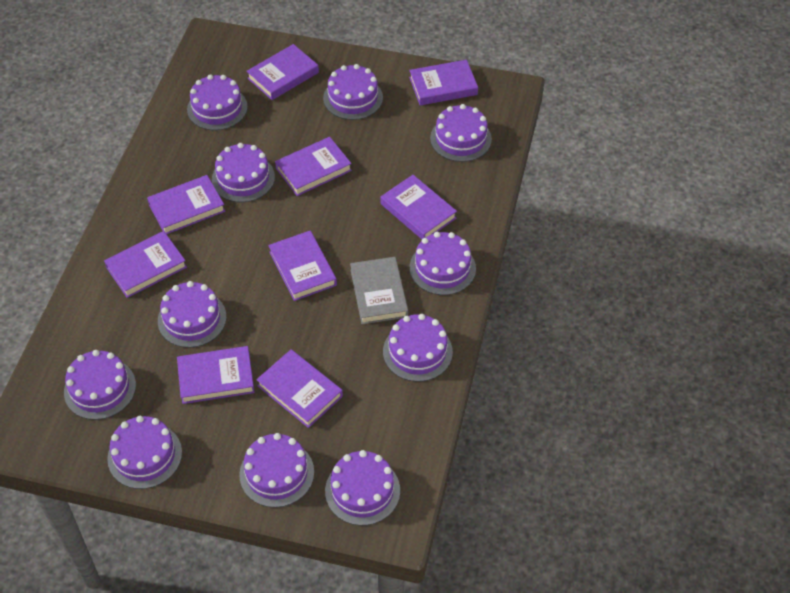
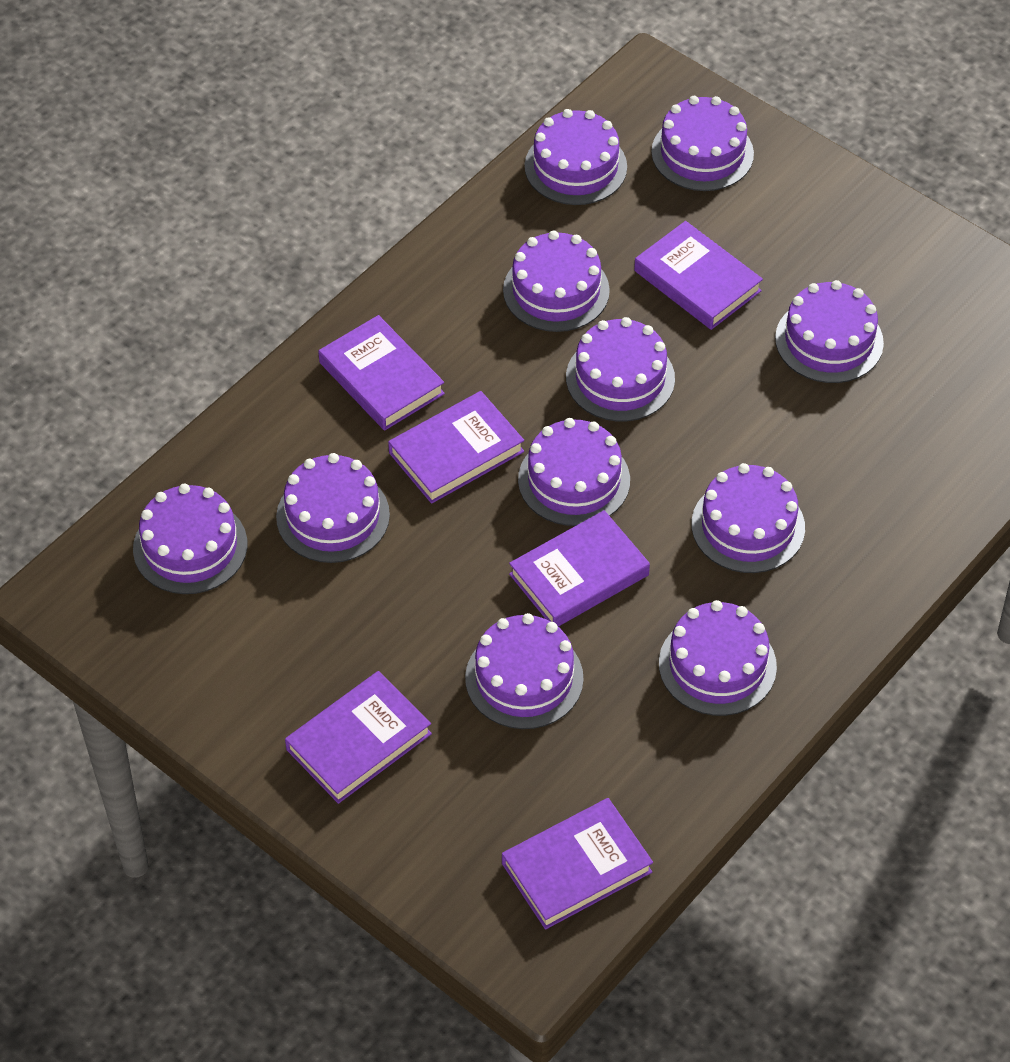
grey book: 1 -> 0
purple book: 9 -> 6

